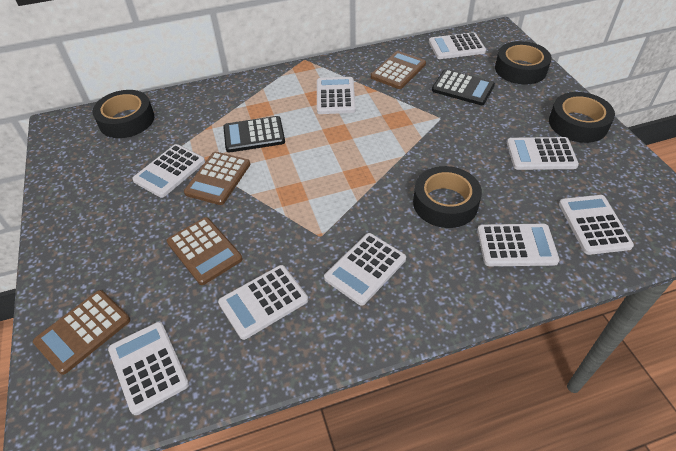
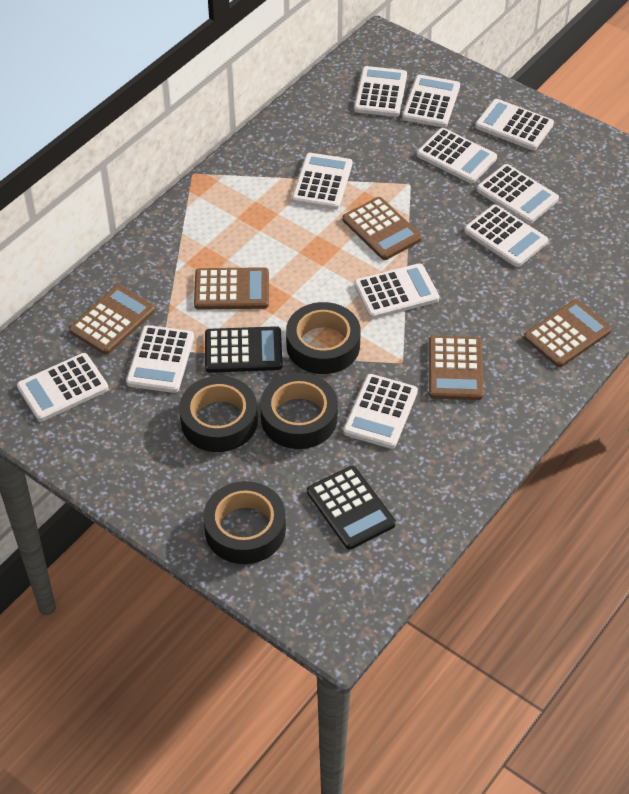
brown calculator: 4 -> 5
white calculator: 9 -> 11

